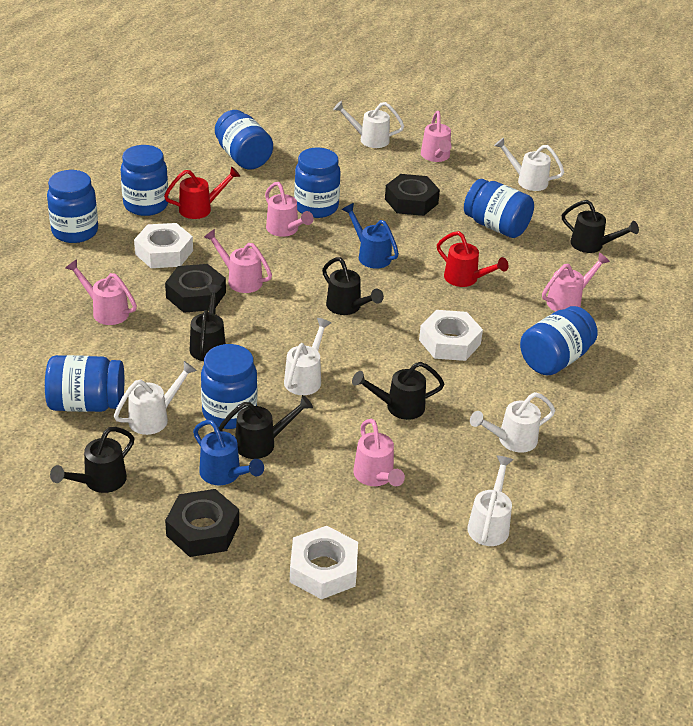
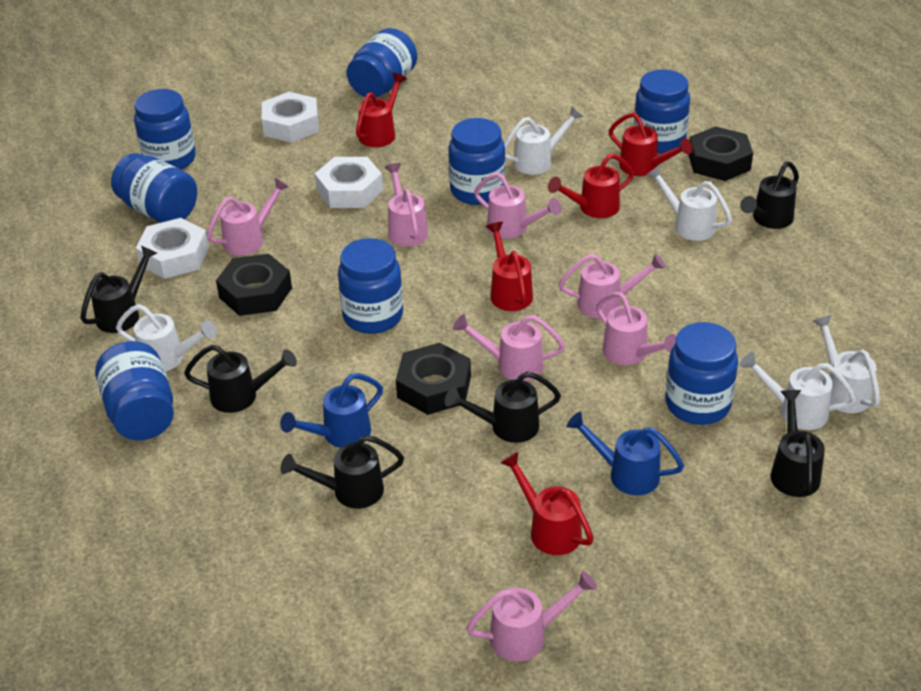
pink watering can: 6 -> 7
red watering can: 2 -> 5
white watering can: 6 -> 5

